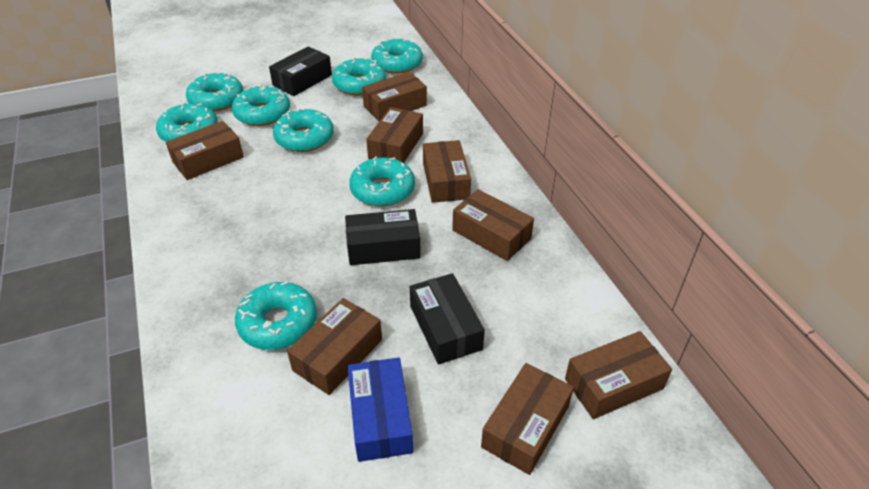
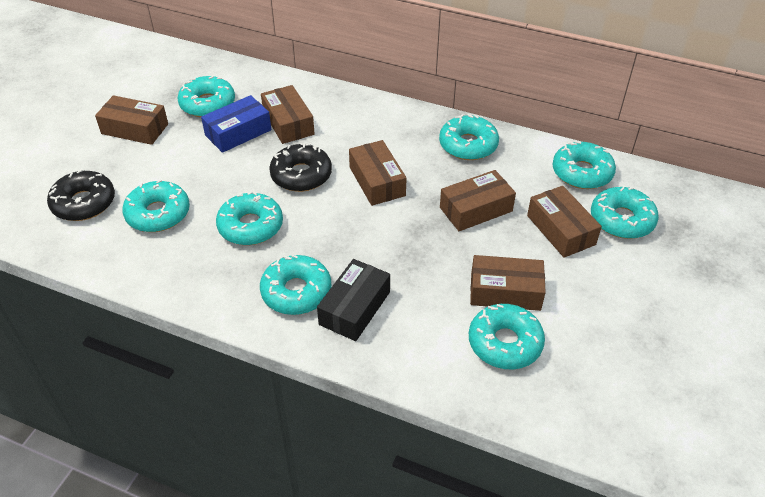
black box: 3 -> 1
black donut: 0 -> 2
brown box: 8 -> 6

